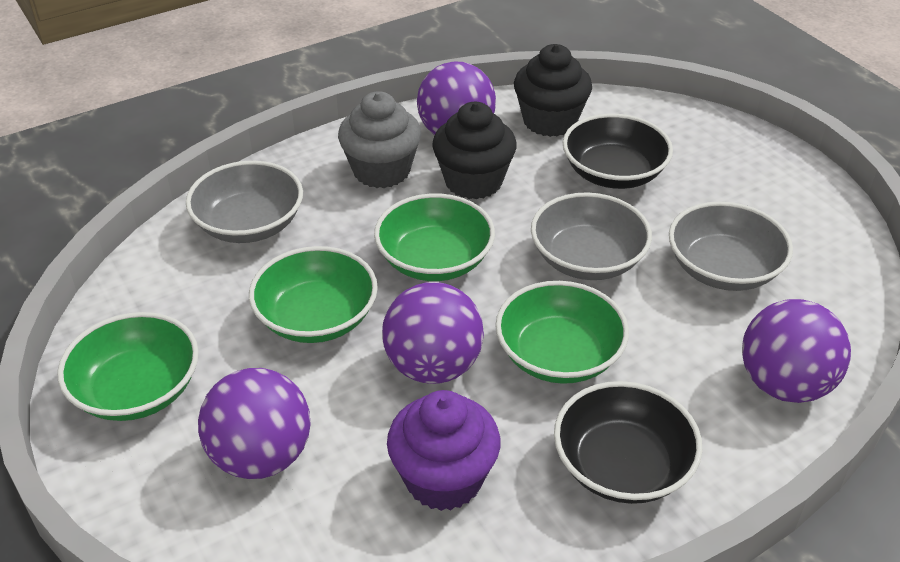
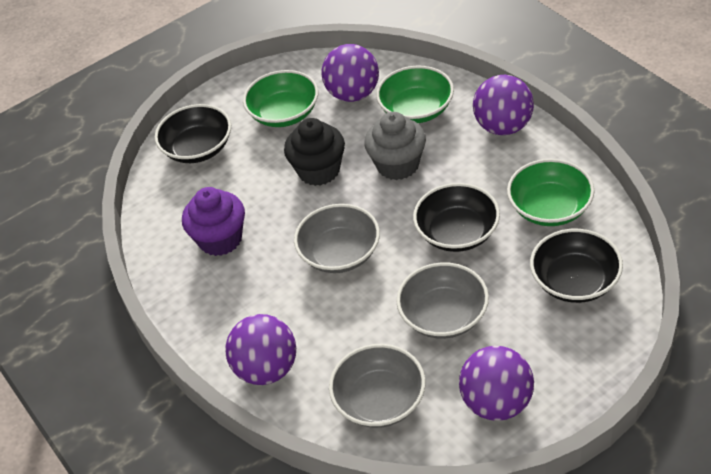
black bowl: 2 -> 3
black cupcake: 2 -> 1
green bowl: 4 -> 3

